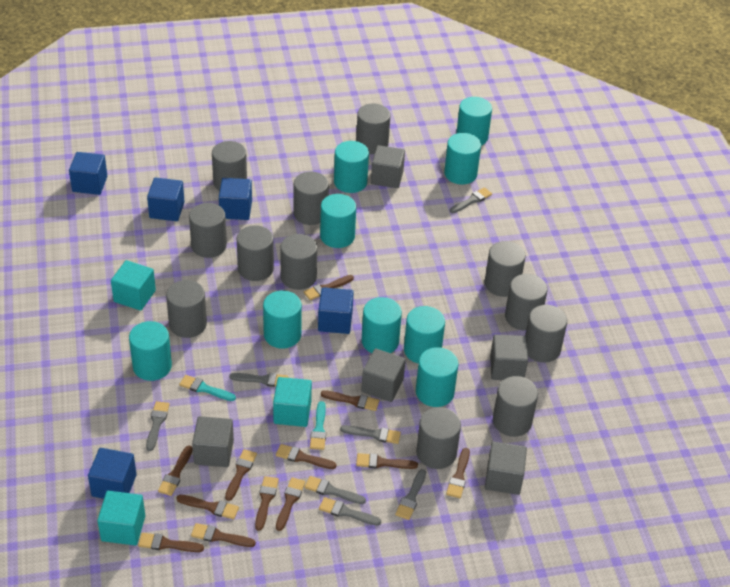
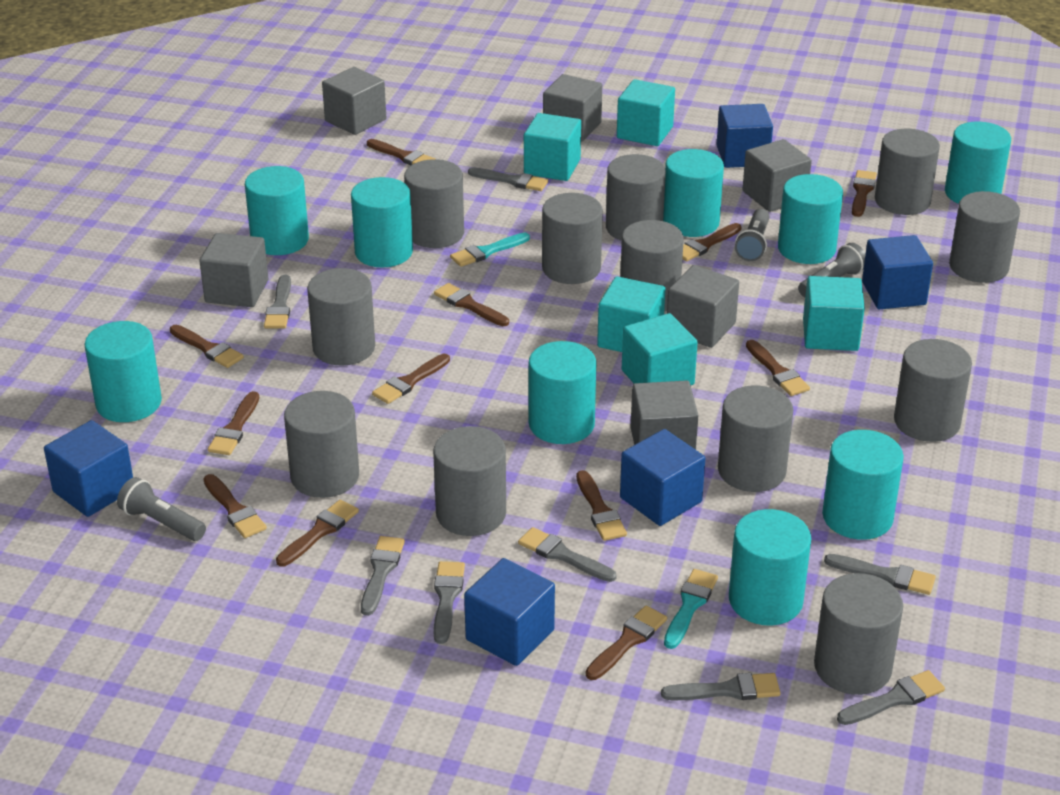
grey brush: 7 -> 8
grey cube: 5 -> 6
grey flashlight: 0 -> 3
turquoise cube: 3 -> 5

